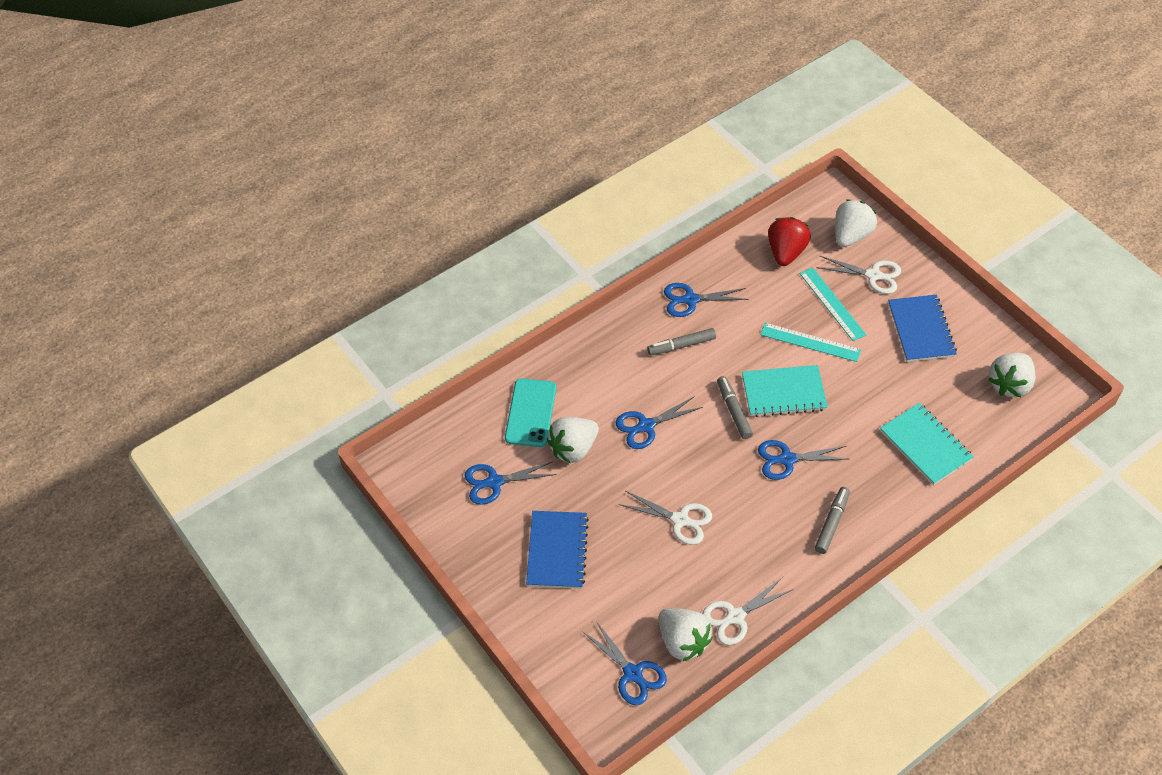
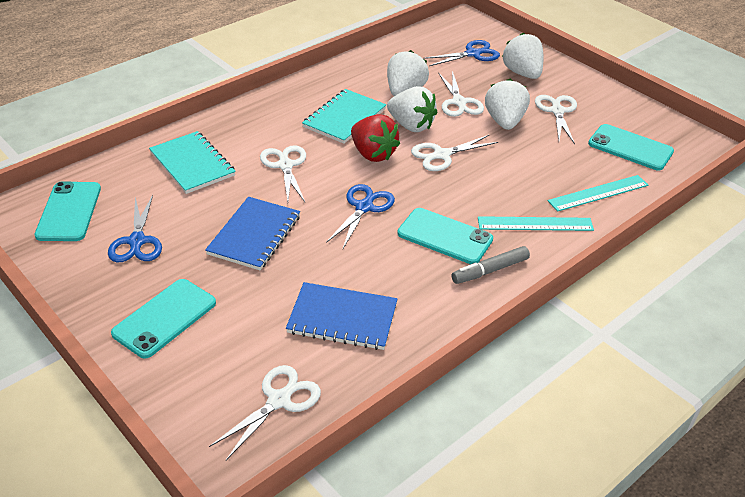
blue scissors: 5 -> 3
grey marker: 3 -> 1
turquoise phone: 1 -> 4
white scissors: 3 -> 5

